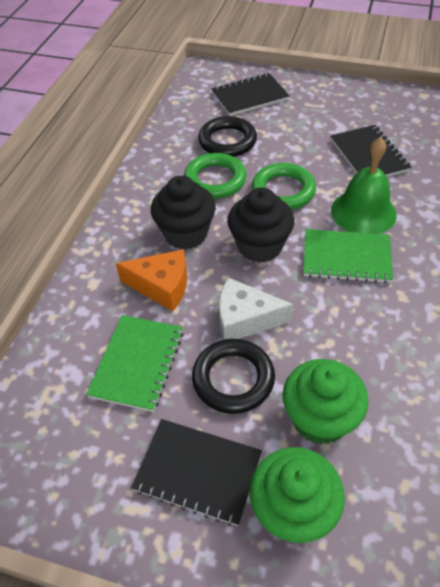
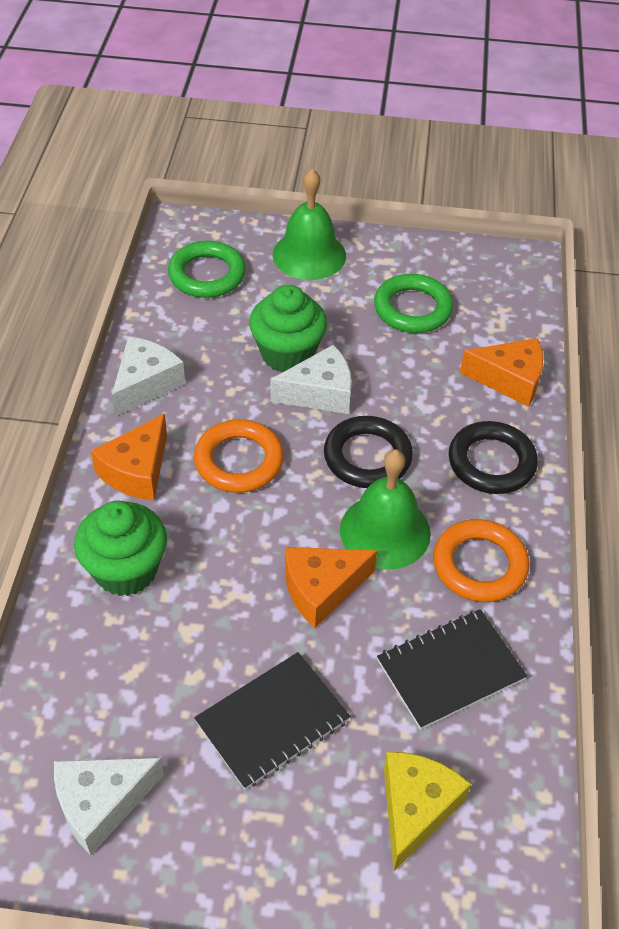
black cupcake: 2 -> 0
black notebook: 3 -> 2
green bell: 1 -> 2
green notebook: 2 -> 0
orange cheese: 1 -> 3
orange ring: 0 -> 2
white cheese: 1 -> 3
yellow cheese: 0 -> 1

